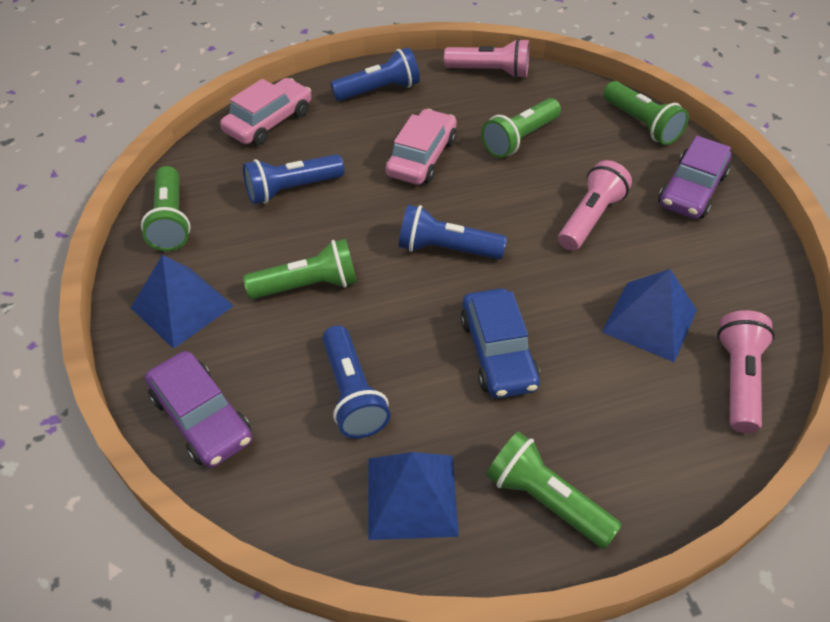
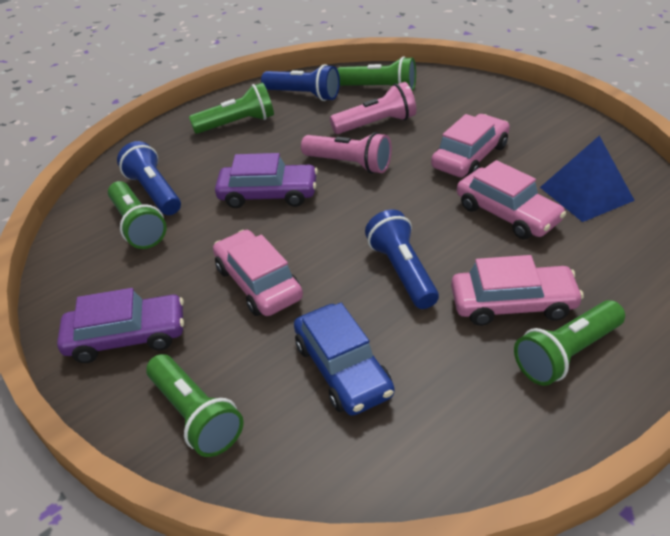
blue flashlight: 4 -> 3
blue pyramid: 3 -> 1
pink car: 2 -> 4
pink flashlight: 3 -> 2

